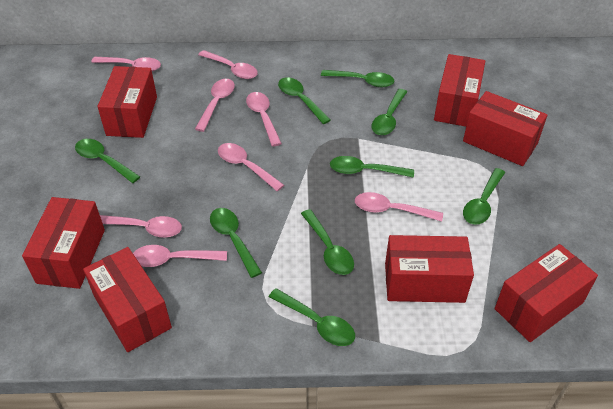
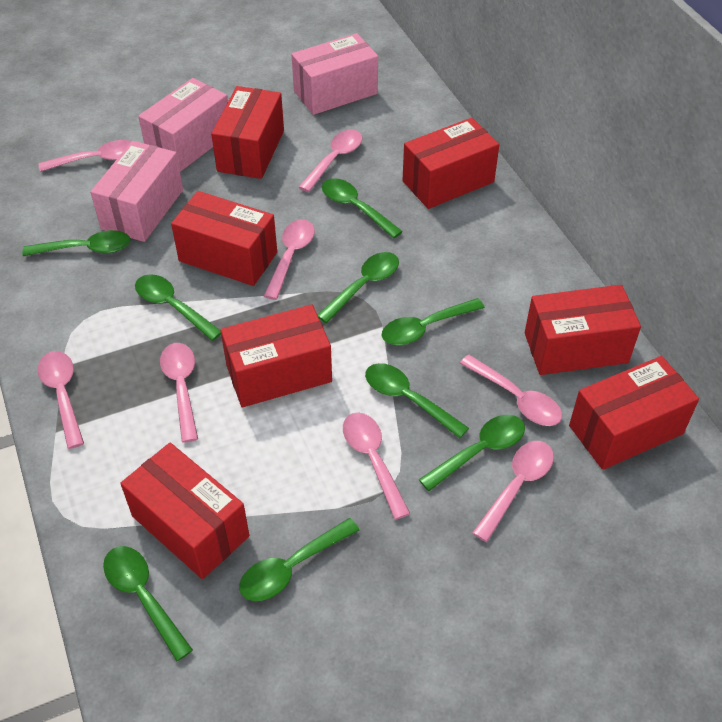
pink box: 0 -> 3

